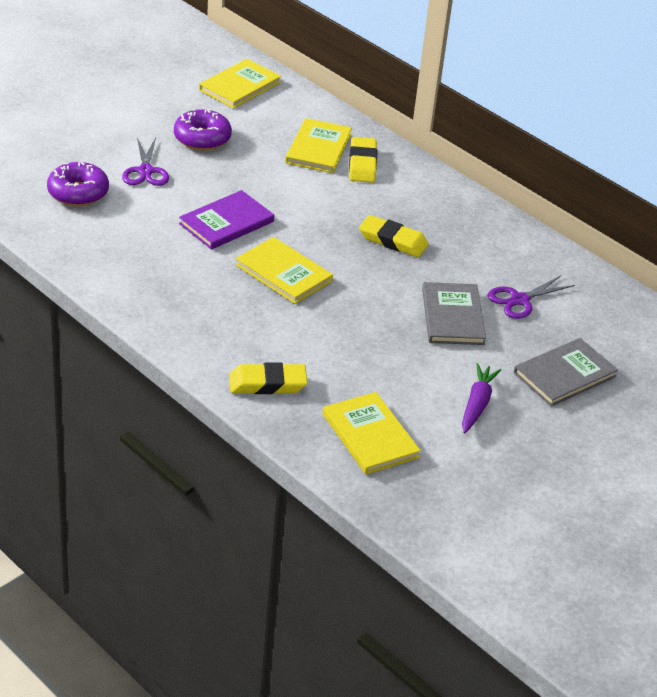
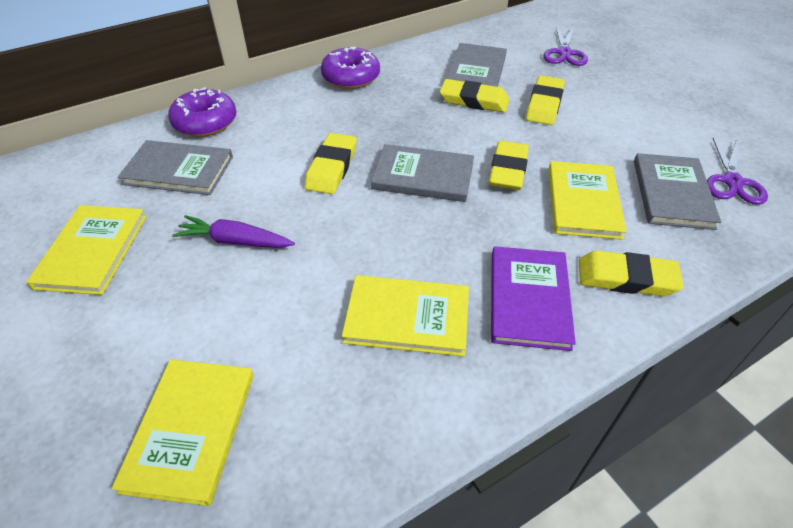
grey book: 2 -> 4
yellow eraser: 3 -> 5

